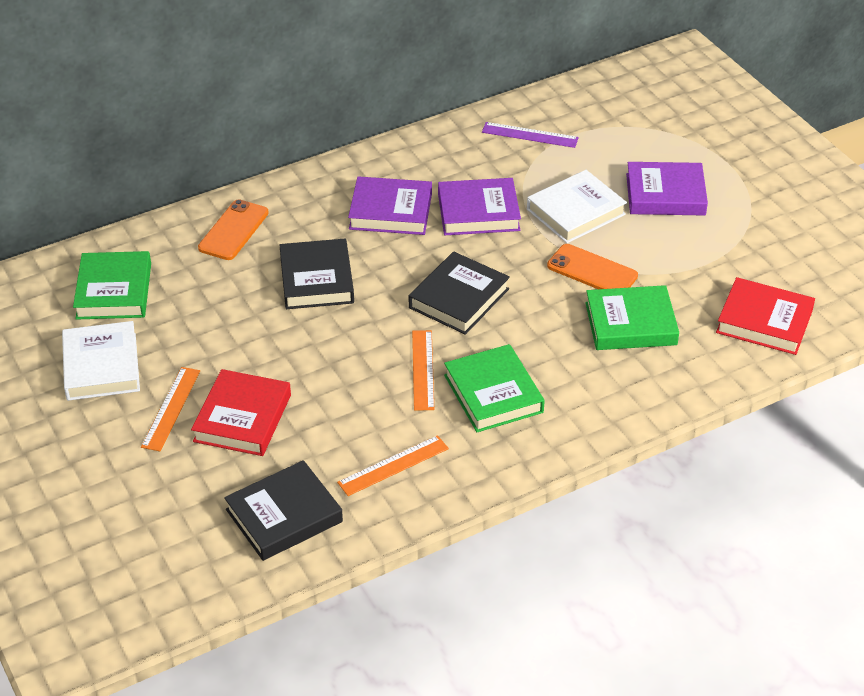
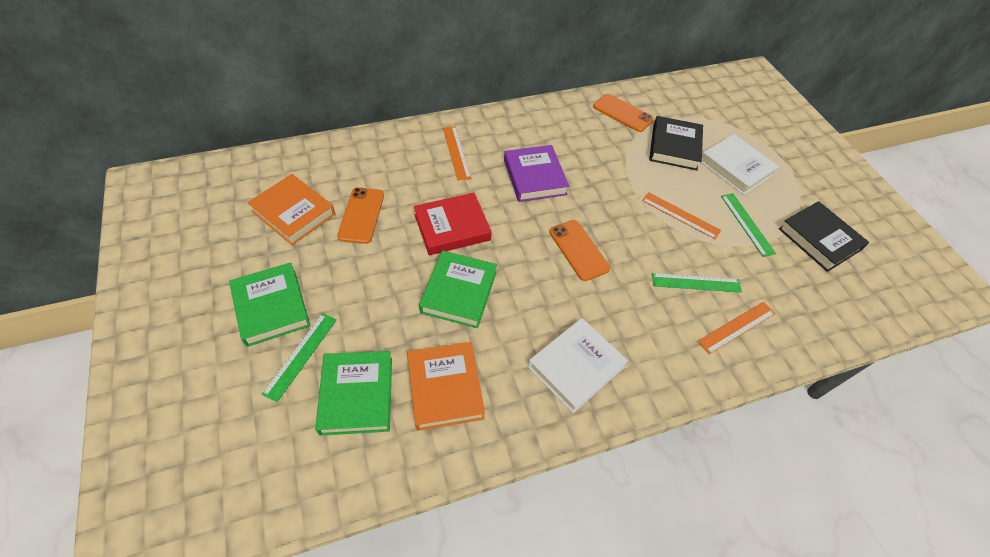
black book: 3 -> 2
green ruler: 0 -> 3
orange book: 0 -> 2
orange phone: 2 -> 3
purple book: 3 -> 1
purple ruler: 1 -> 0
red book: 2 -> 1

